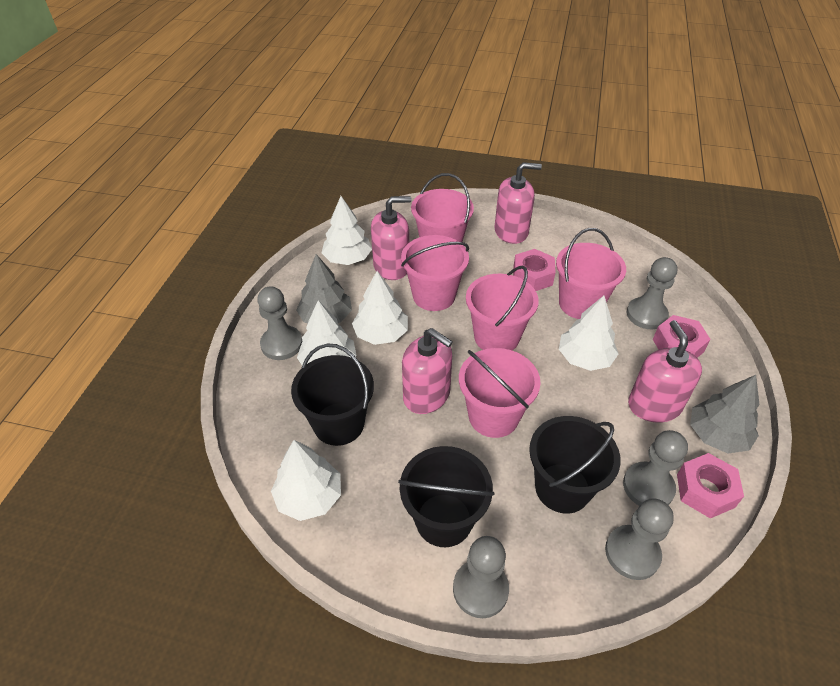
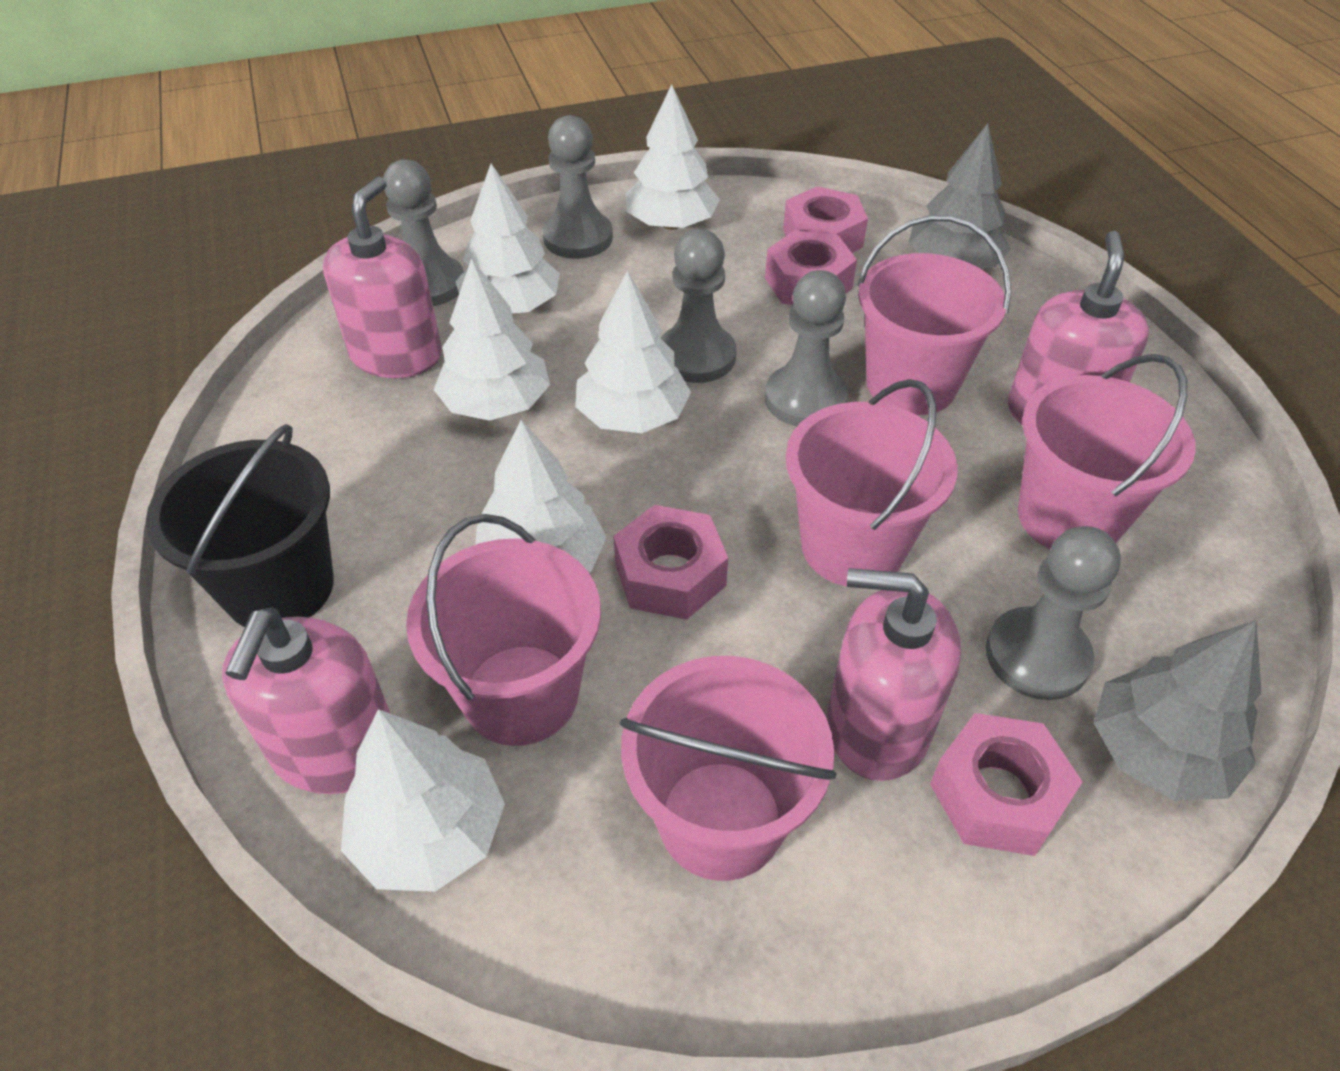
black bucket: 3 -> 1
pink nut: 3 -> 4
white tree: 5 -> 6

